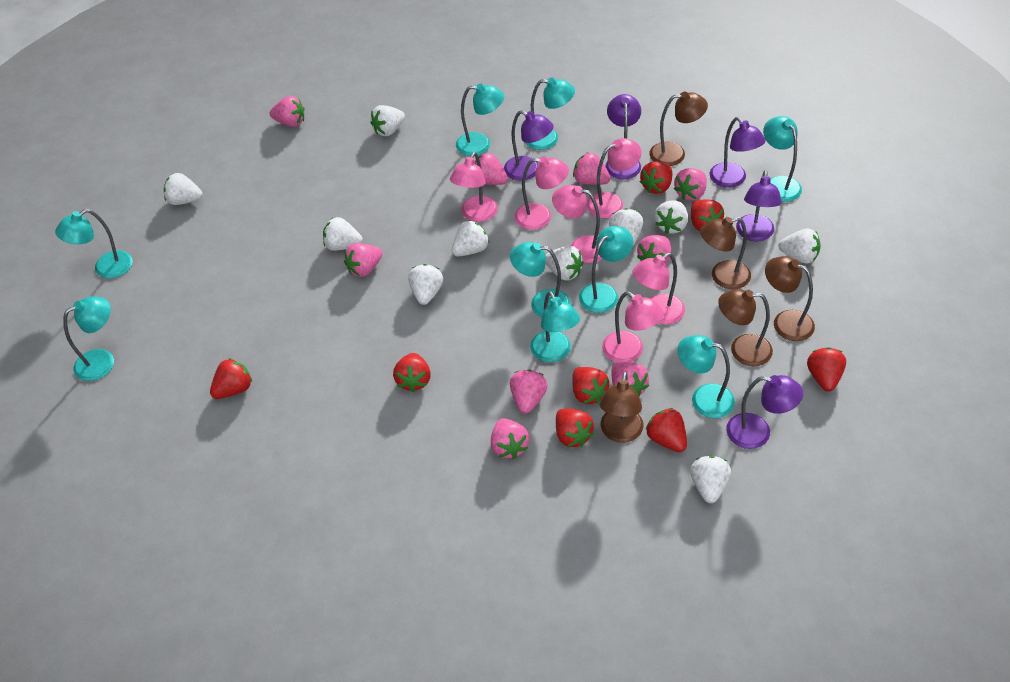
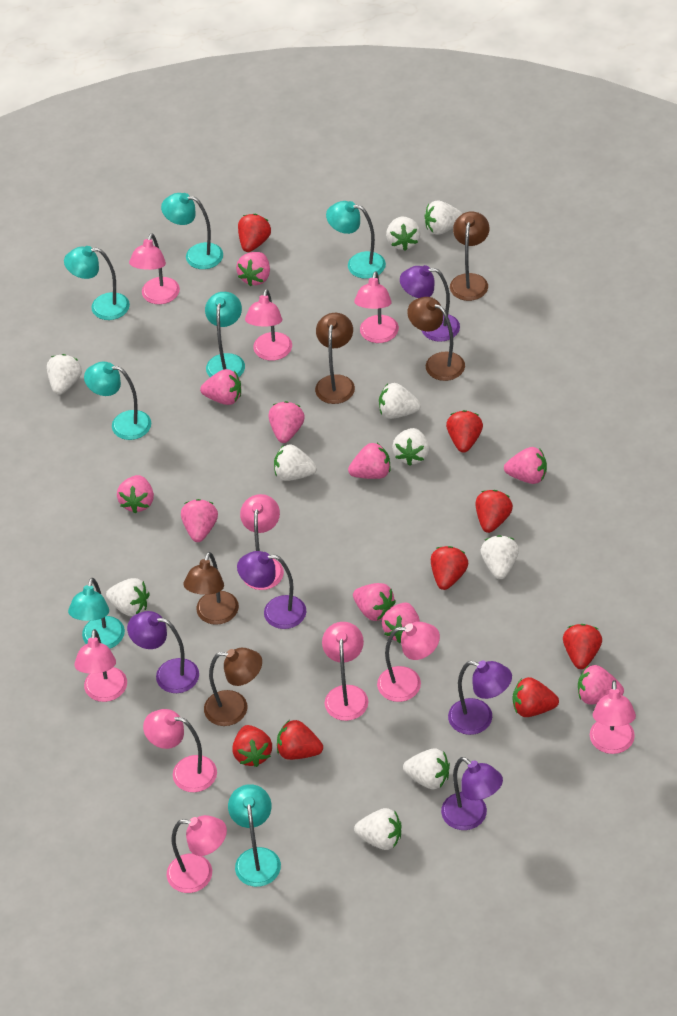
pink lamp: 6 -> 10
pink strawberry: 9 -> 10
turquoise lamp: 9 -> 7

